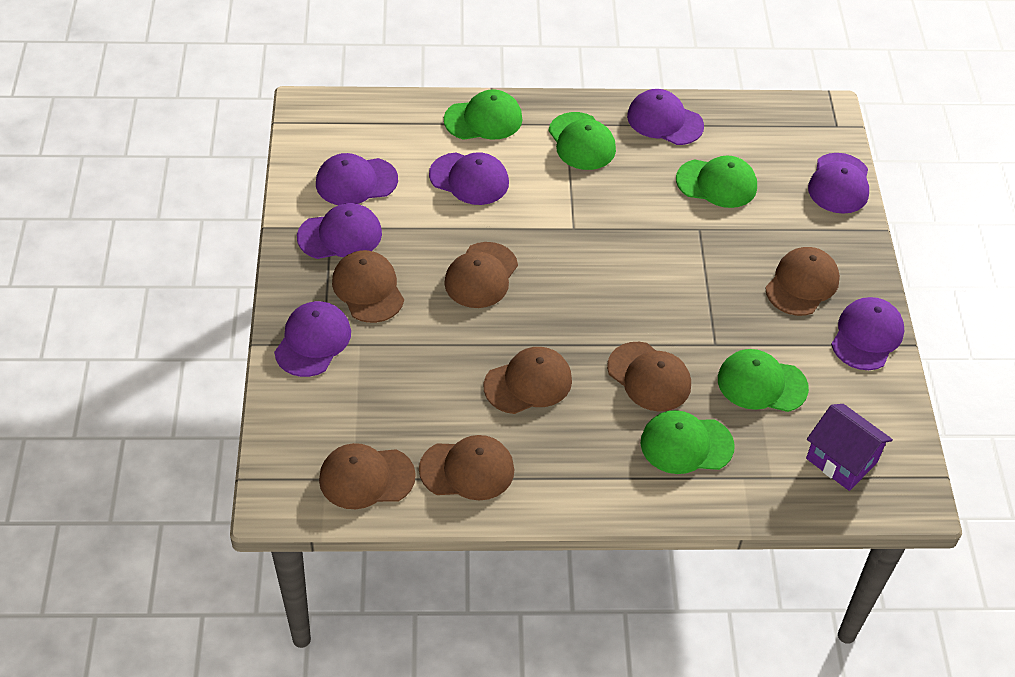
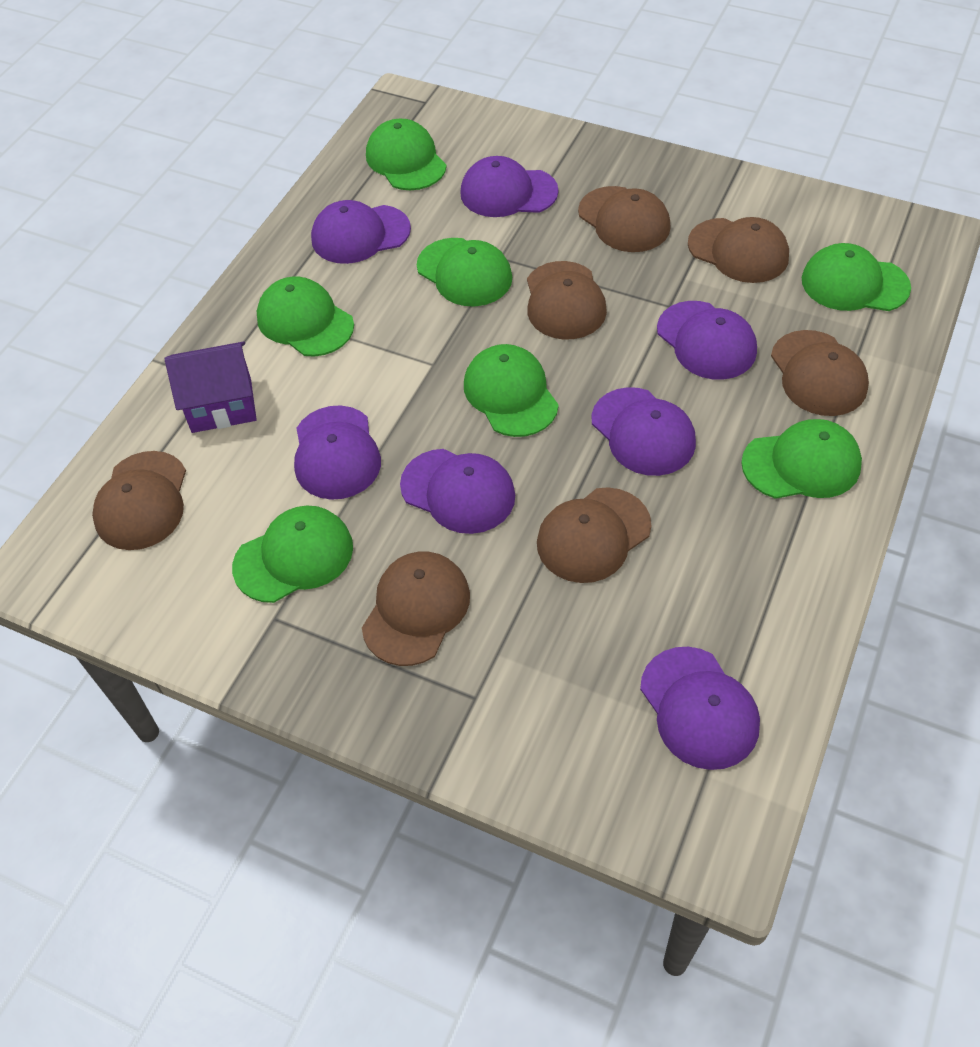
green cap: 5 -> 7

